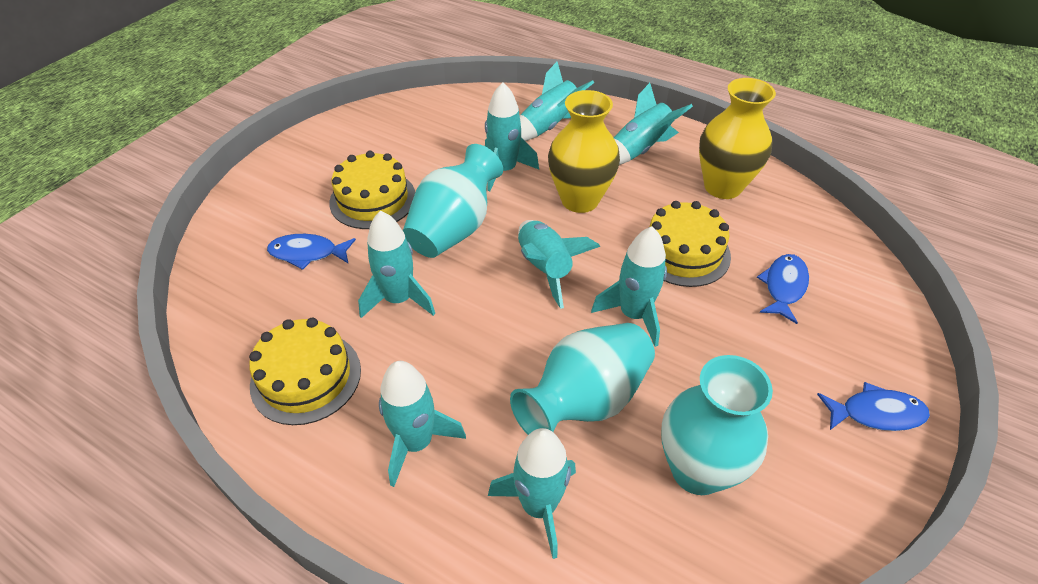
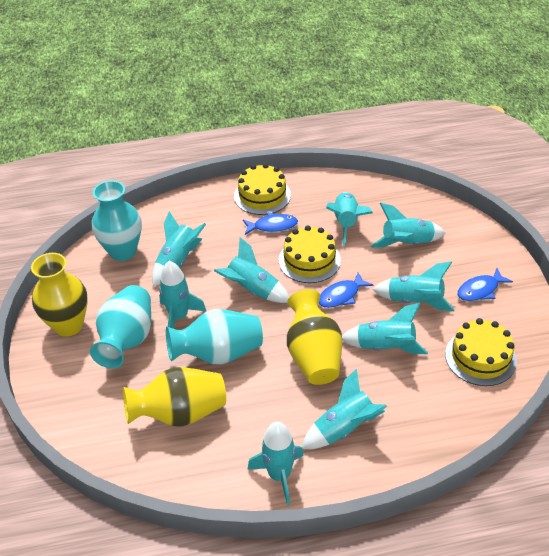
turquoise rocket: 8 -> 9
yellow vase: 2 -> 3

